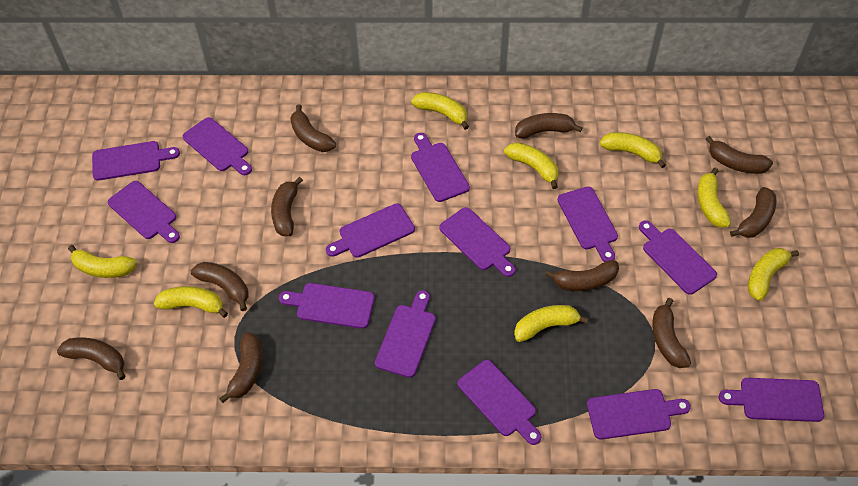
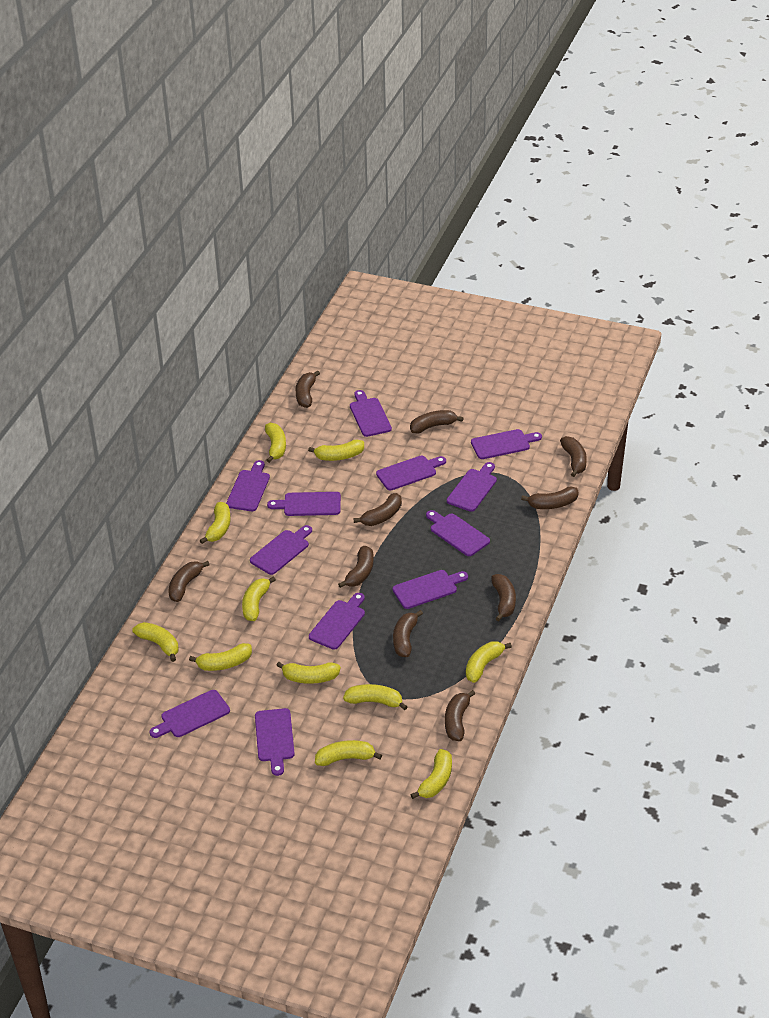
purple cutting board: 13 -> 12
yellow banana: 8 -> 11

